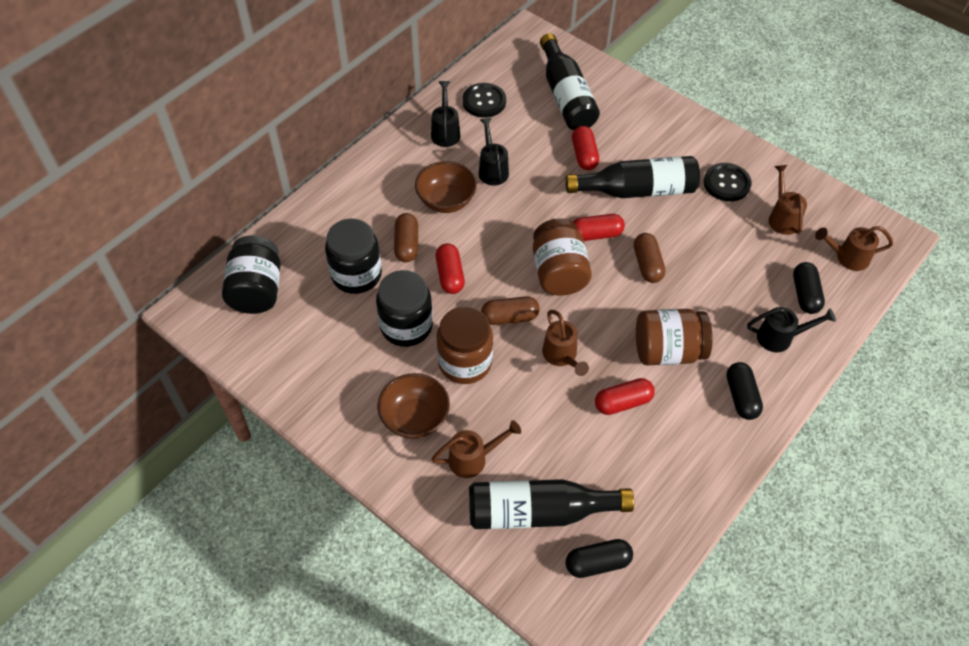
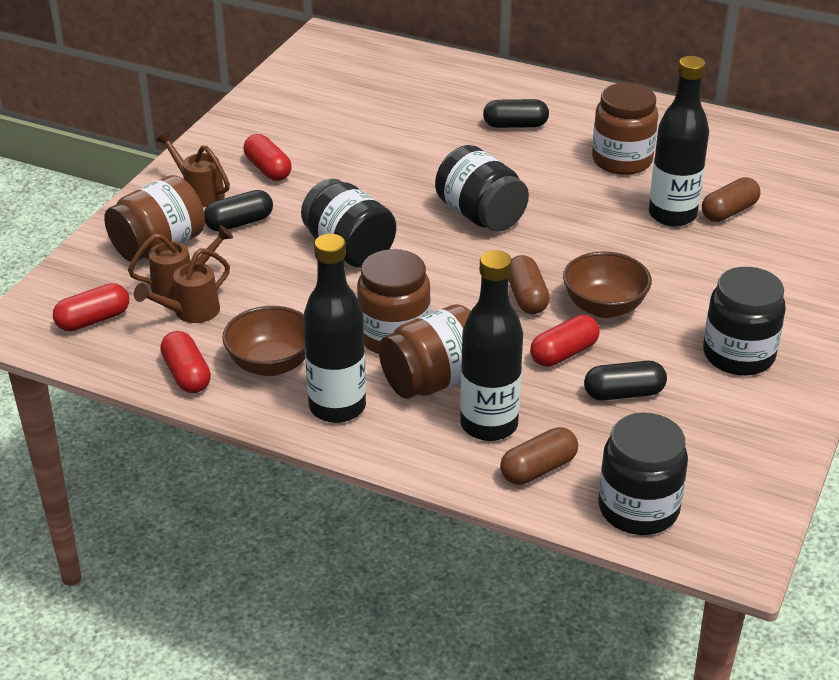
black button: 2 -> 0
black jar: 3 -> 4
black watering can: 3 -> 0
brown jar: 3 -> 4
brown watering can: 4 -> 3

